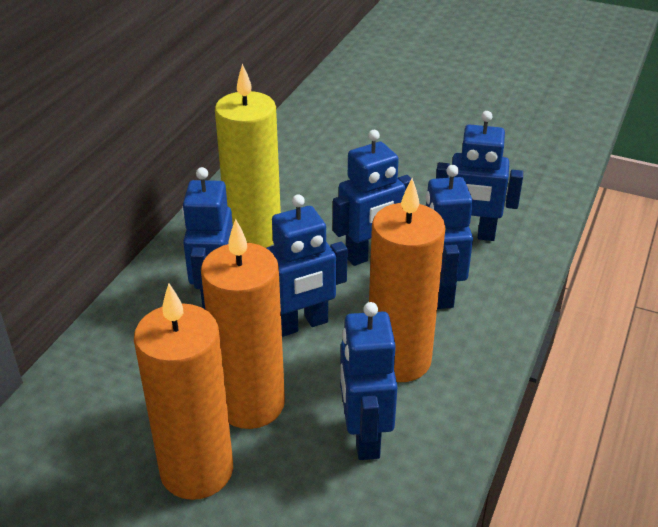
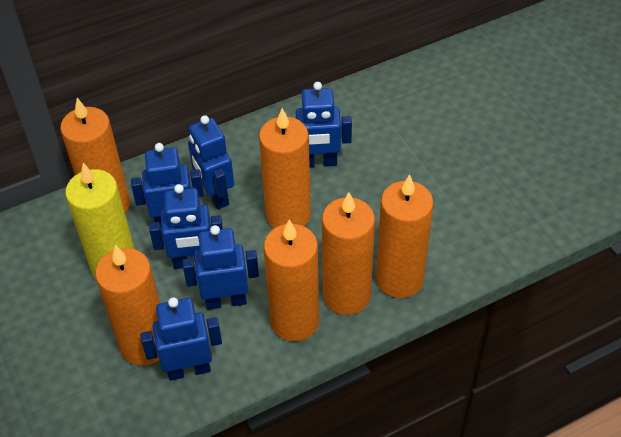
orange candle: 3 -> 6

